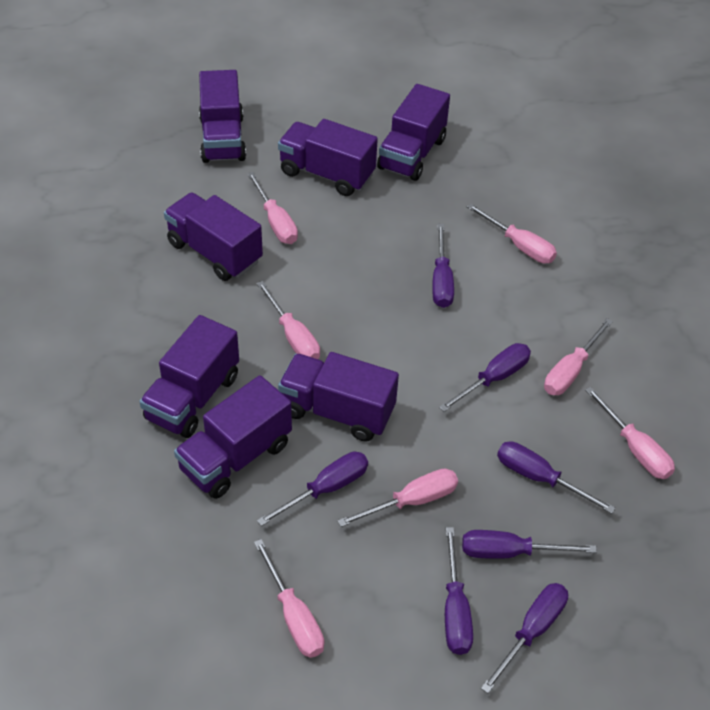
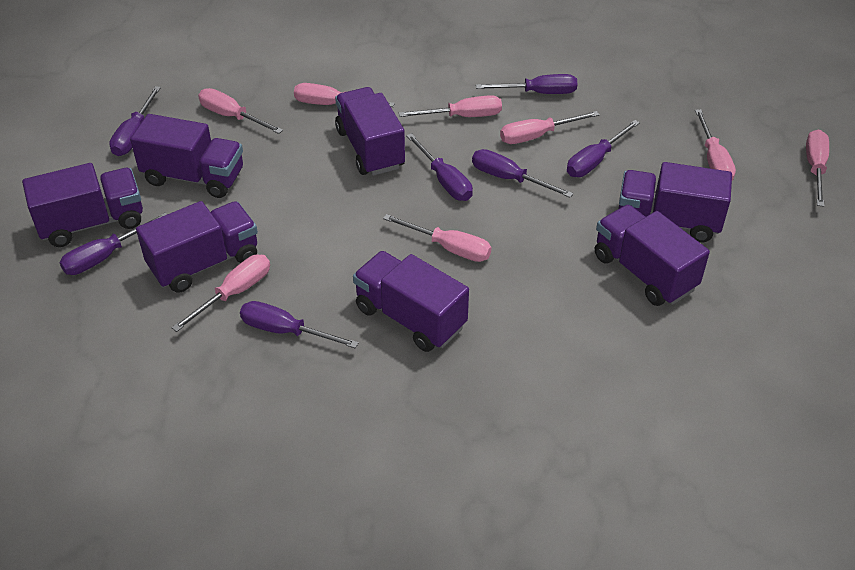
pink screwdriver: 7 -> 8

